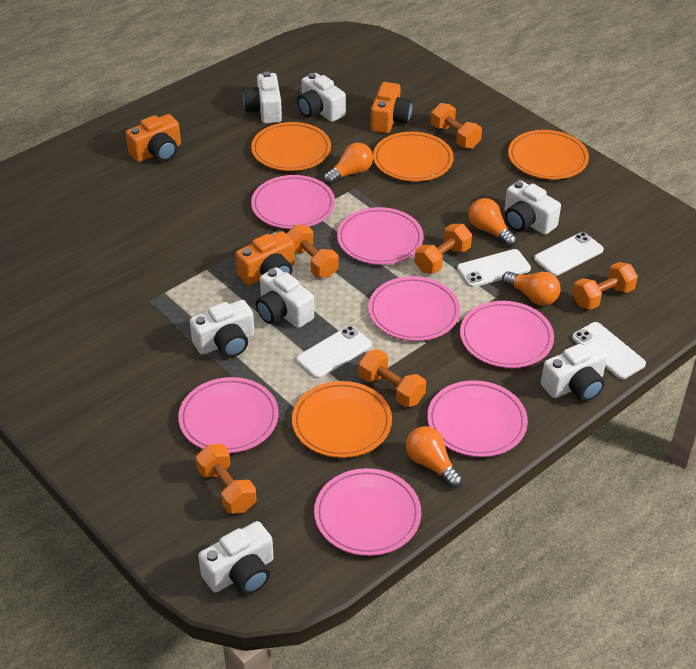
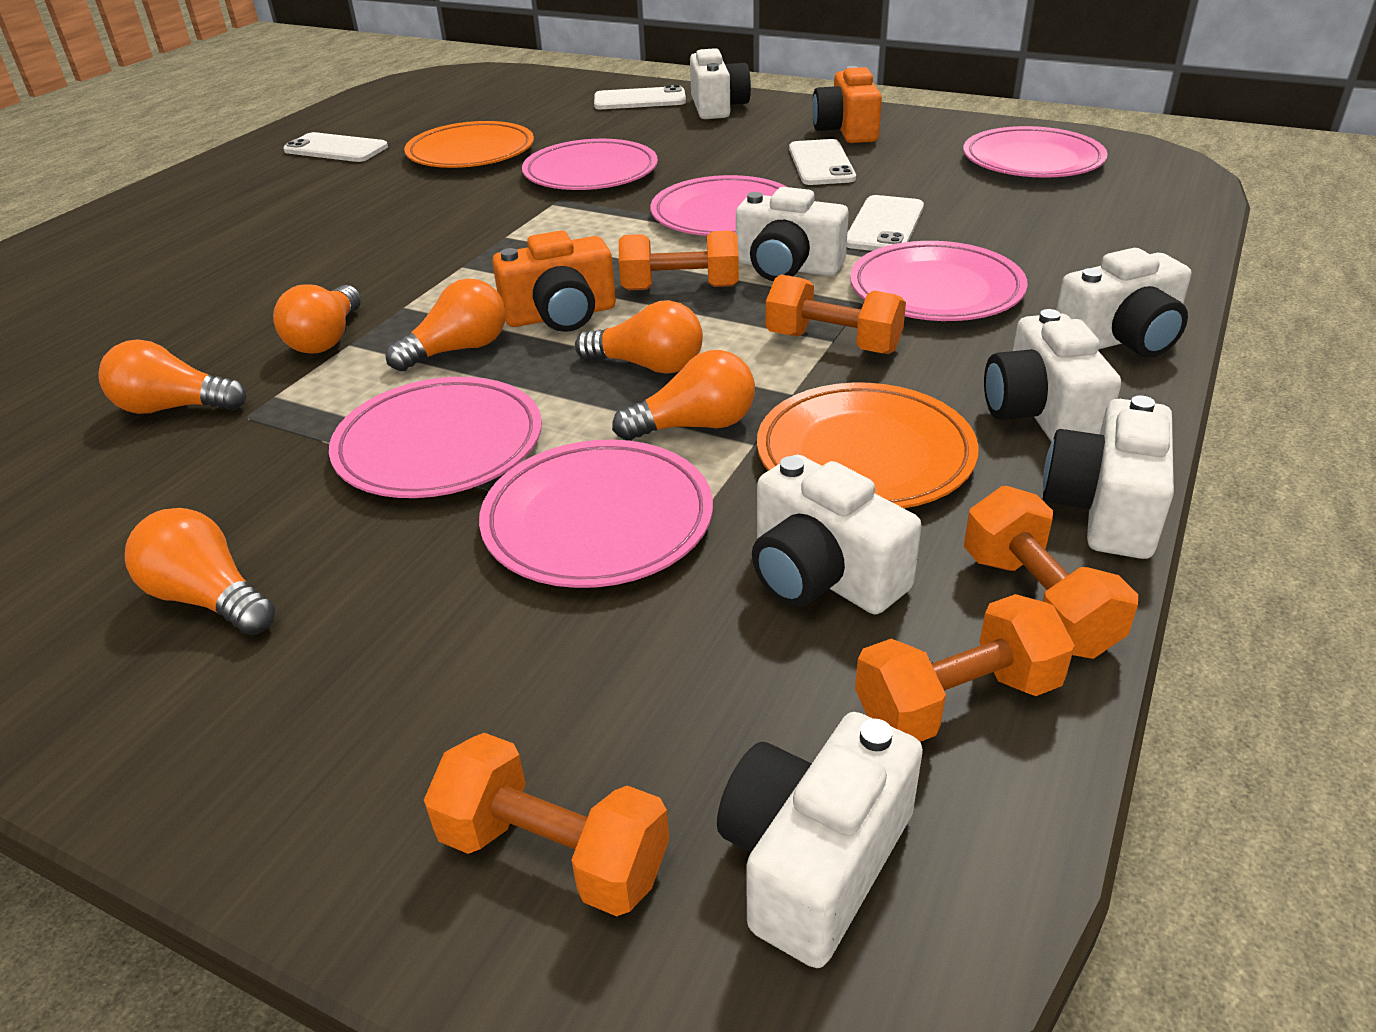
orange camera: 3 -> 2
orange dumbbell: 6 -> 5
orange light bulb: 4 -> 6
orange plate: 4 -> 2
pink plate: 7 -> 6

